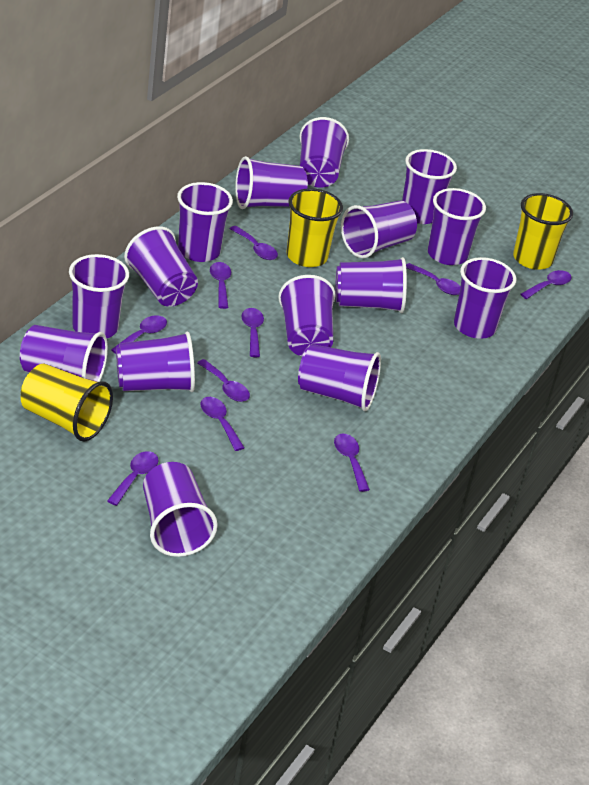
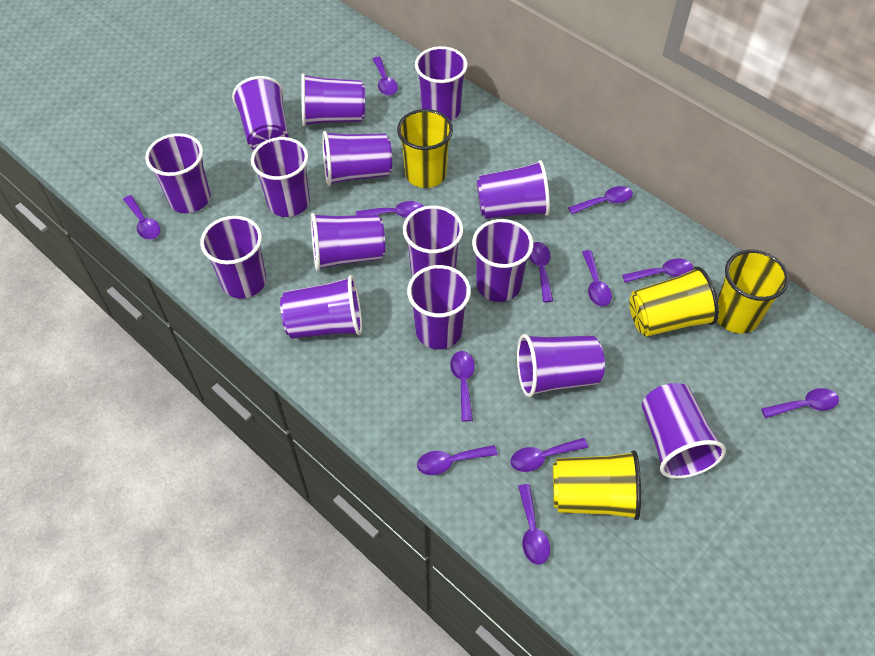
purple spoon: 10 -> 12
yellow cup: 3 -> 4

